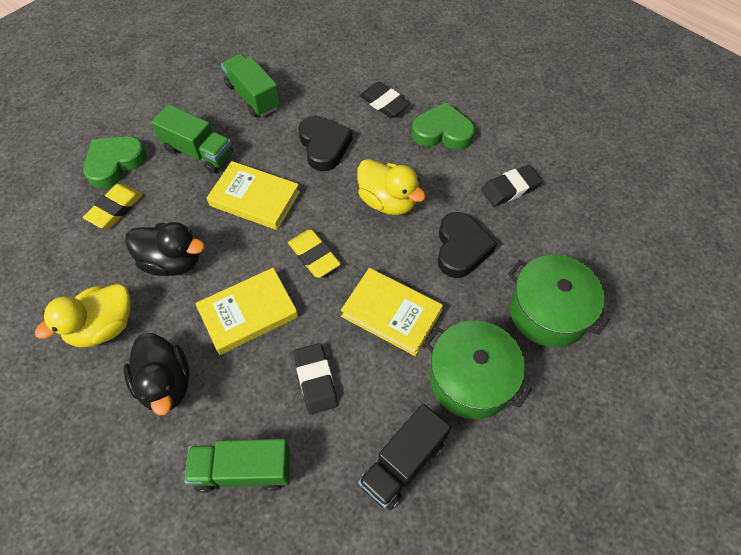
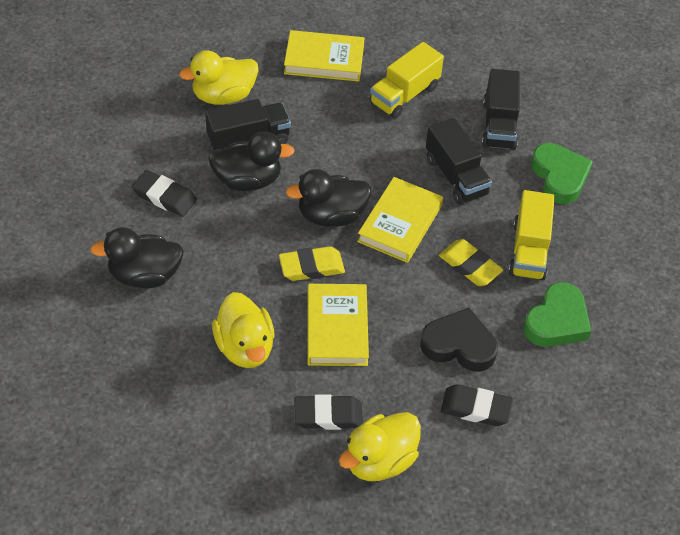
black duck: 2 -> 3
black heart: 2 -> 1
black truck: 1 -> 3
green pot: 2 -> 0
green truck: 3 -> 0
yellow duck: 2 -> 3
yellow truck: 0 -> 2

